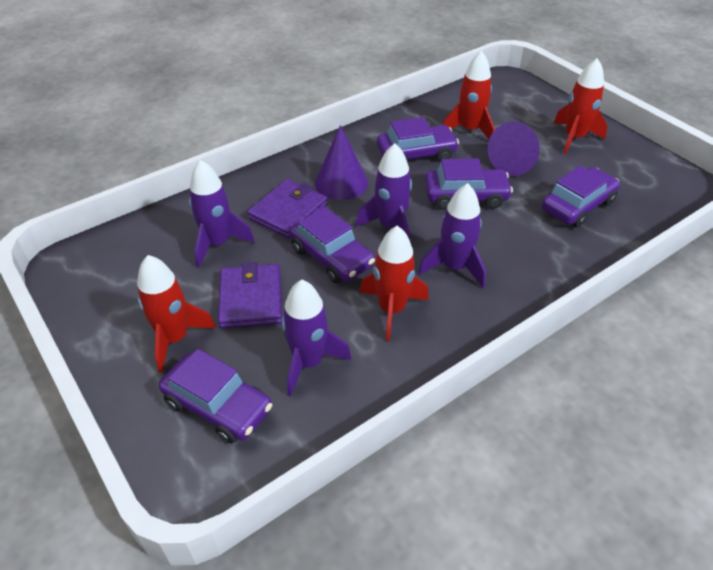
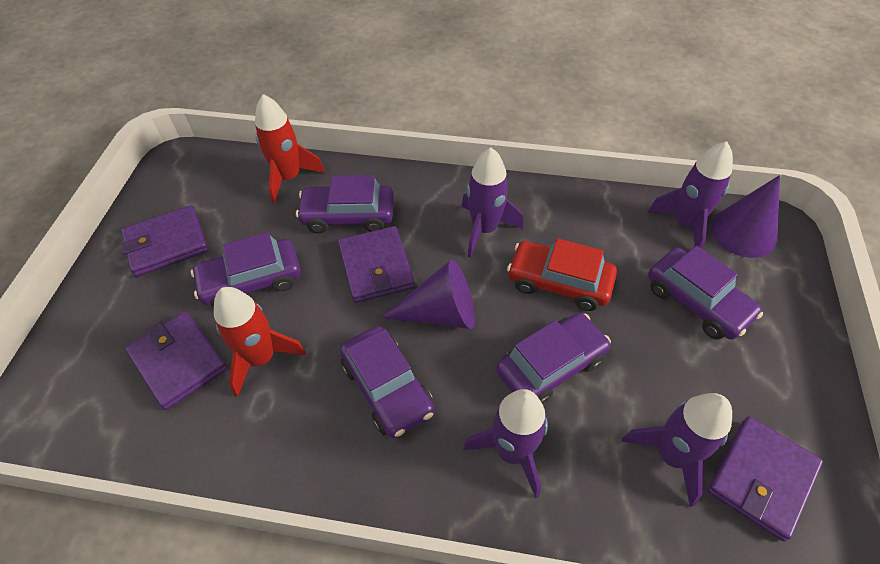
purple wallet: 2 -> 4
red car: 0 -> 1
red rocket: 4 -> 2

